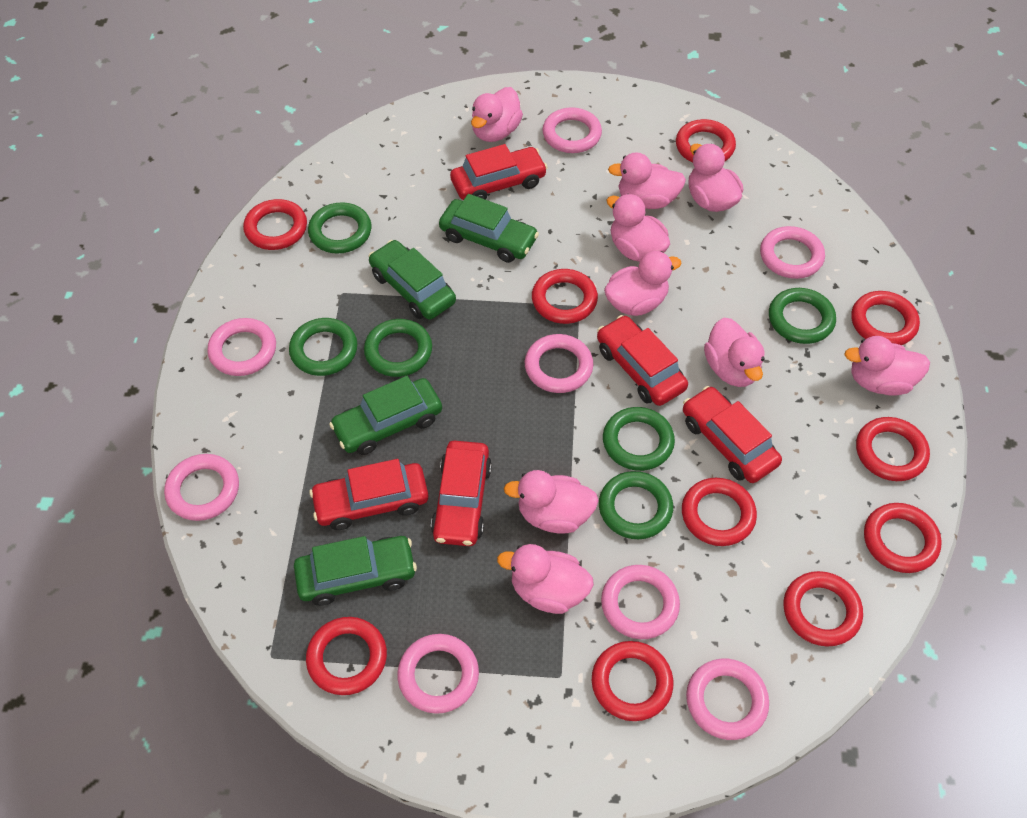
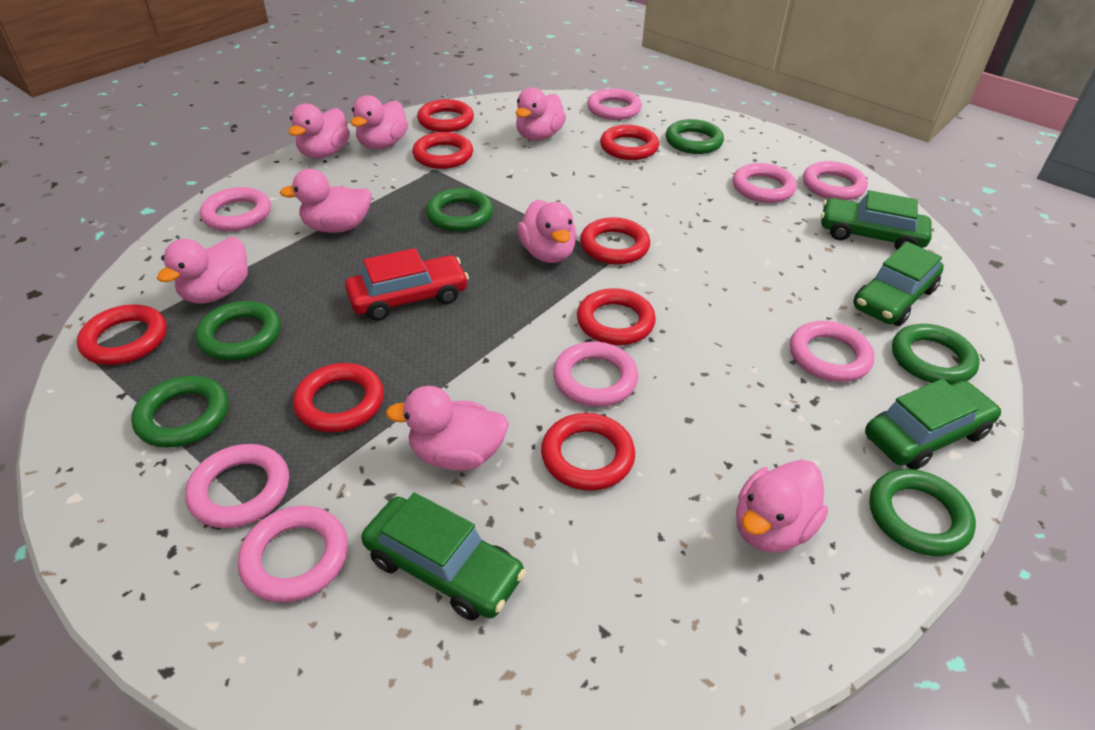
pink duck: 9 -> 8
red car: 5 -> 1
red ring: 10 -> 8

